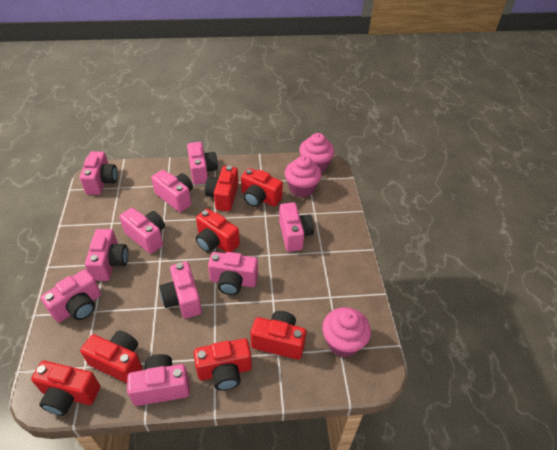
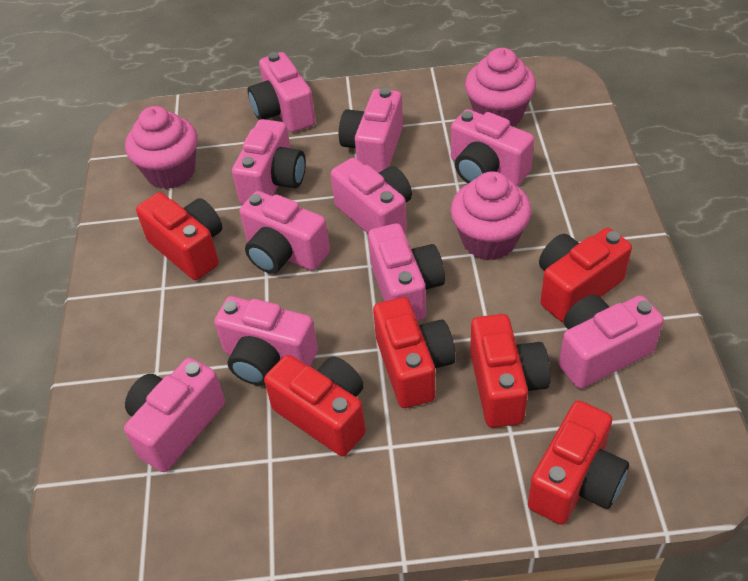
red camera: 7 -> 6

